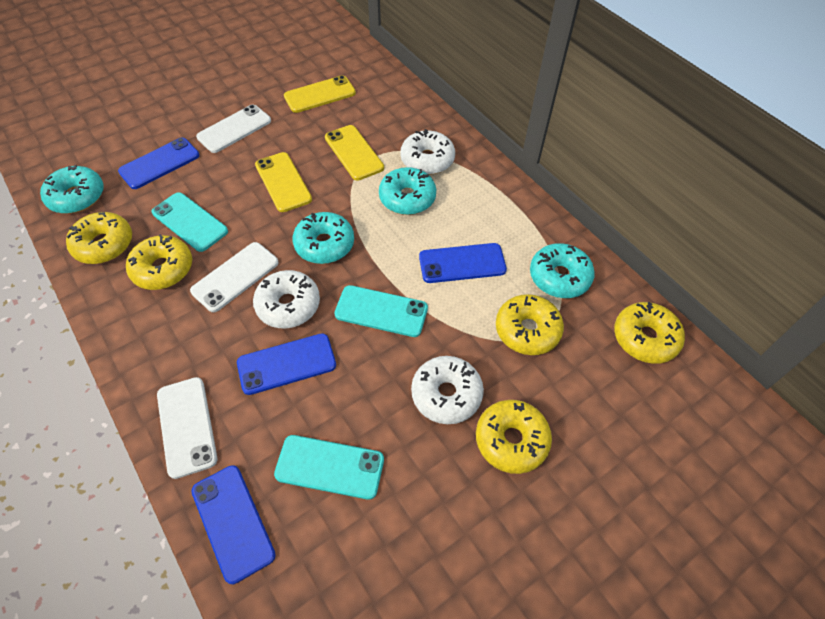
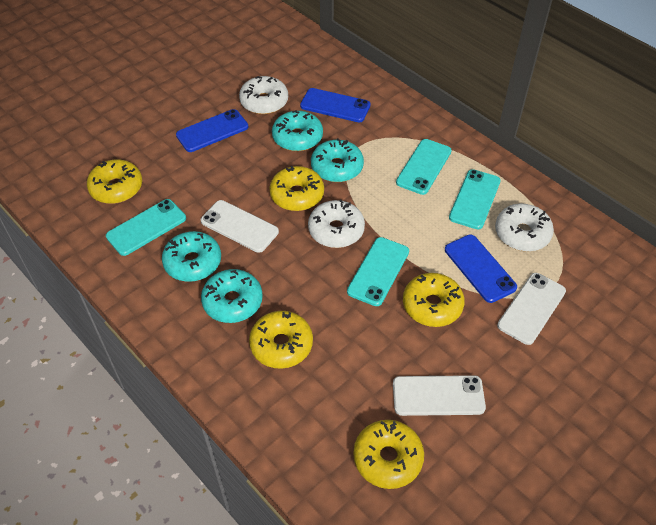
blue phone: 4 -> 3
turquoise phone: 3 -> 4
yellow phone: 3 -> 0

